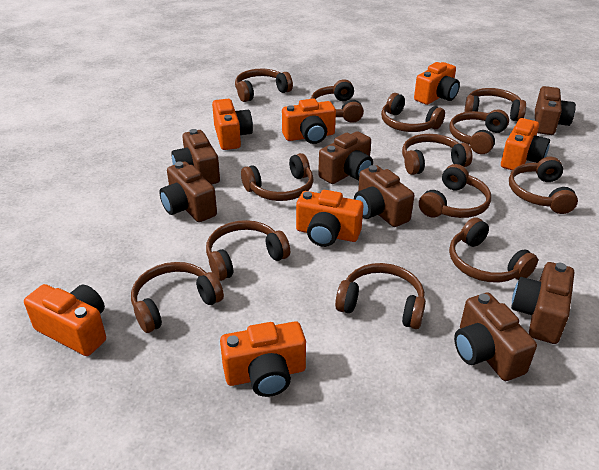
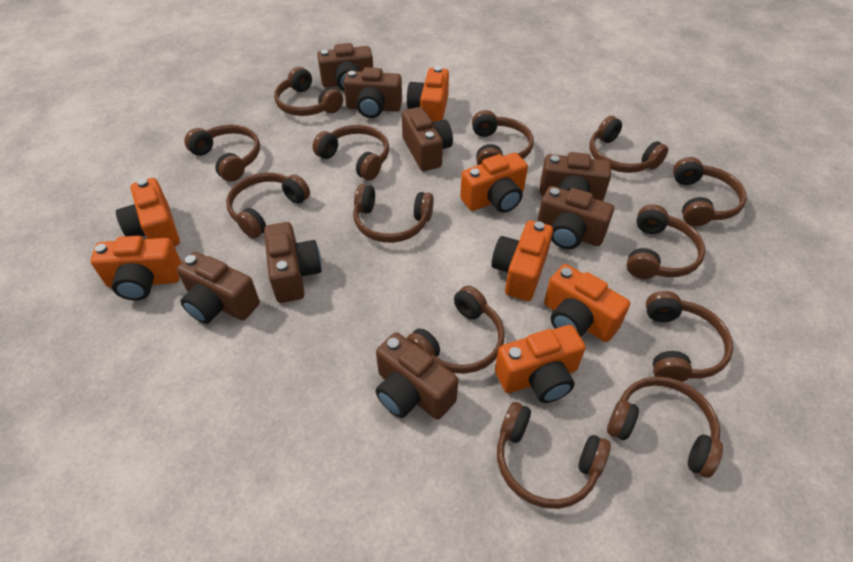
brown camera: 7 -> 8

